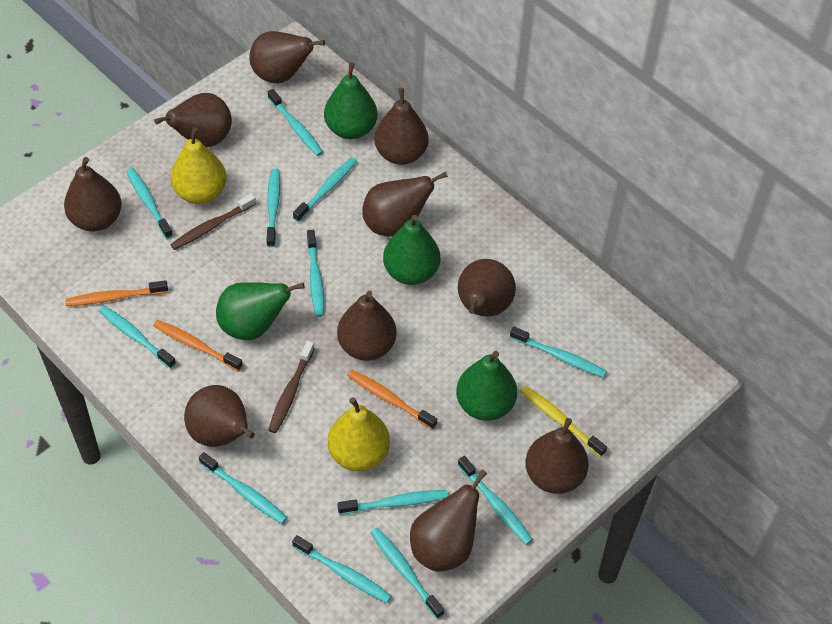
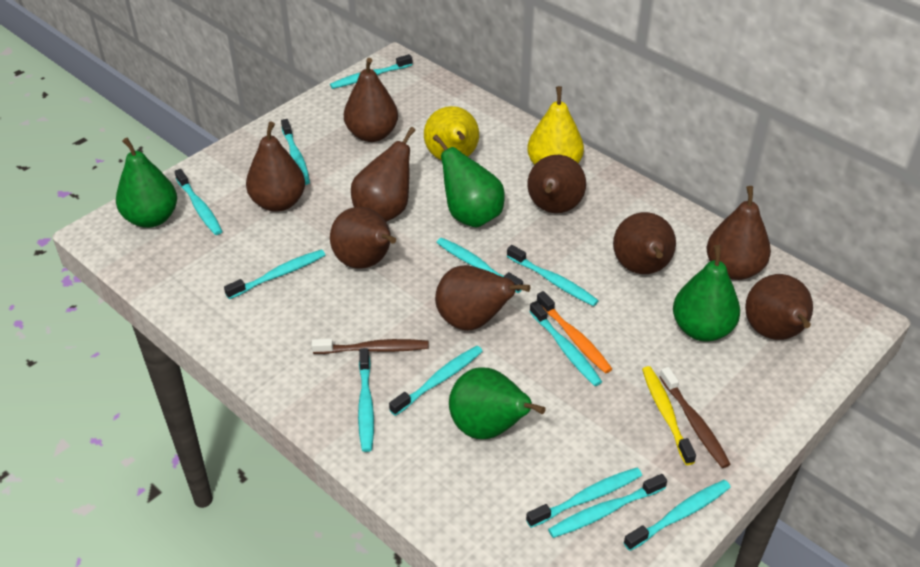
brown pear: 10 -> 9
orange toothbrush: 3 -> 1

